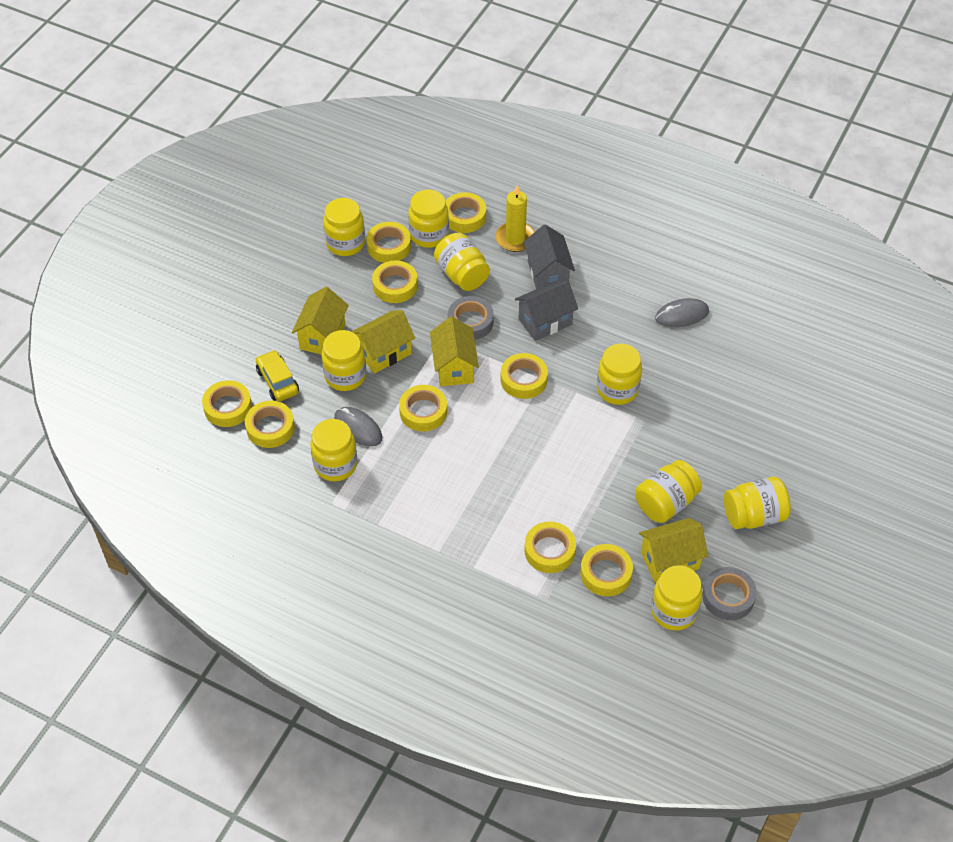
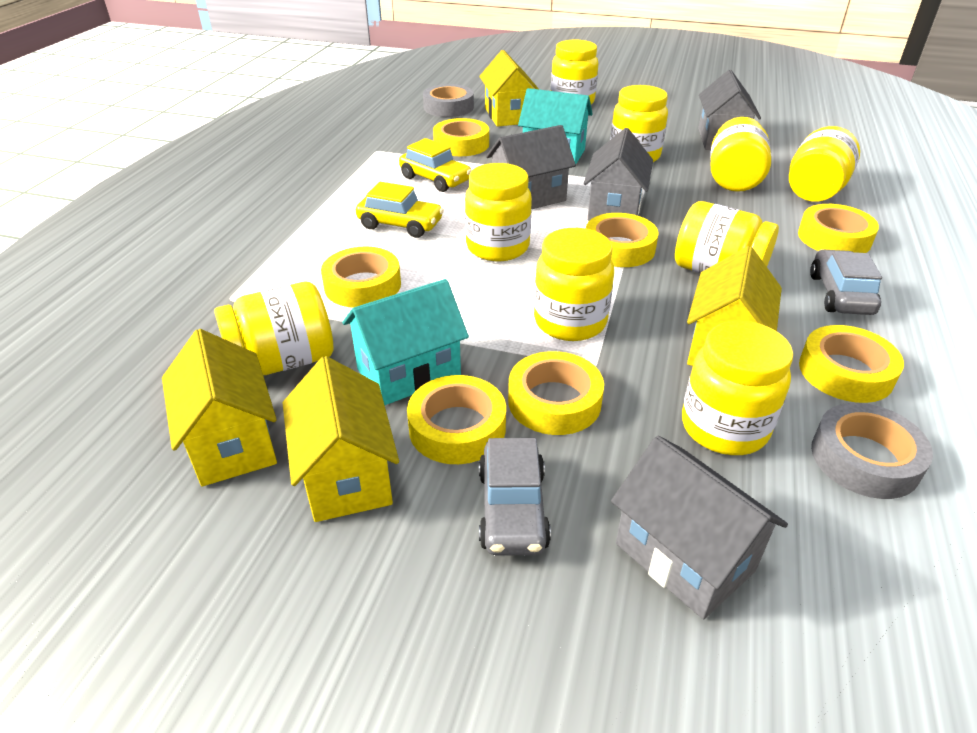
grey car: 0 -> 2
grey house: 2 -> 4
grey mouse: 2 -> 0
turquoise house: 0 -> 2
yellow candle: 1 -> 0
yellow car: 1 -> 2
yellow tape: 9 -> 7

